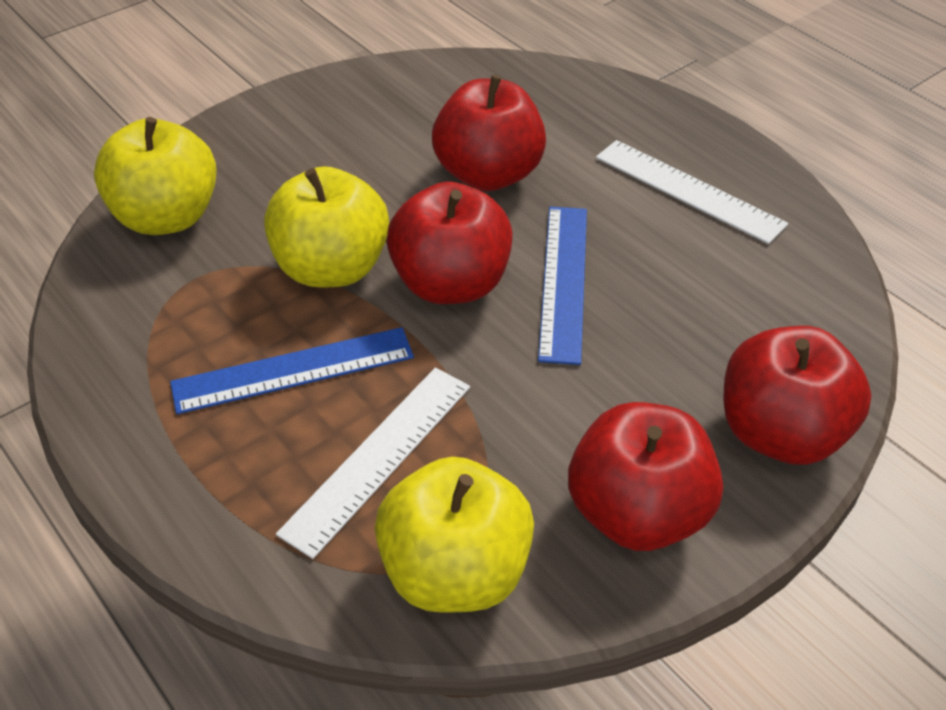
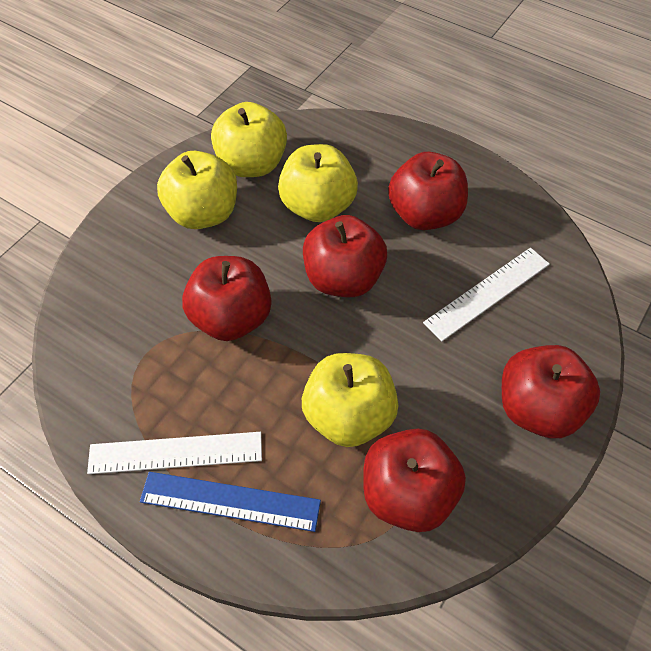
blue ruler: 2 -> 1
red apple: 4 -> 5
yellow apple: 3 -> 4

